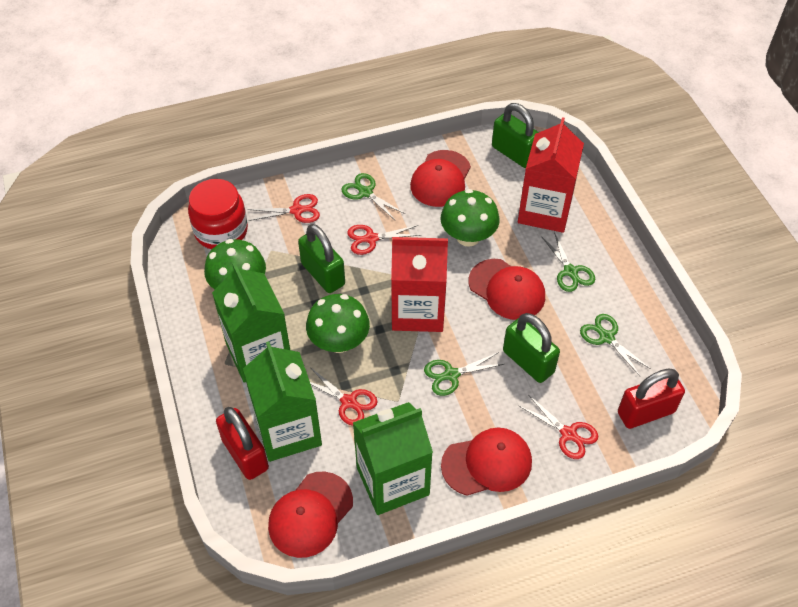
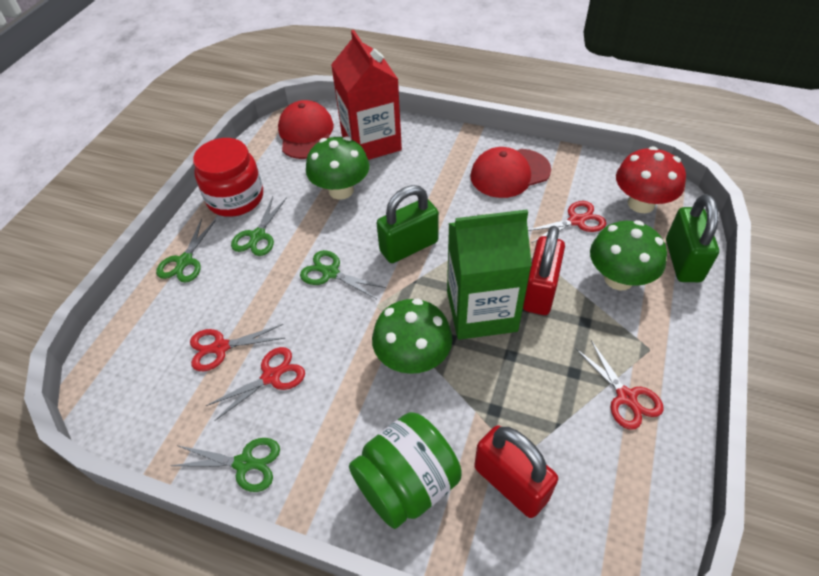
green carton: 3 -> 1
green jar: 0 -> 1
green padlock: 3 -> 2
red cap: 4 -> 2
red carton: 2 -> 1
red mushroom: 0 -> 1

